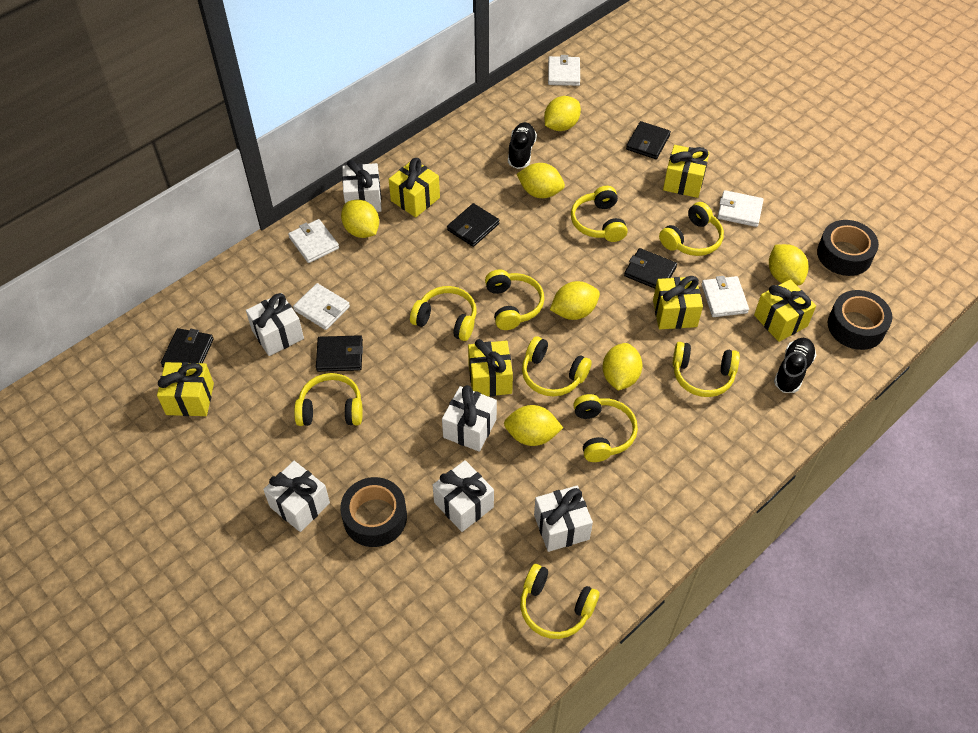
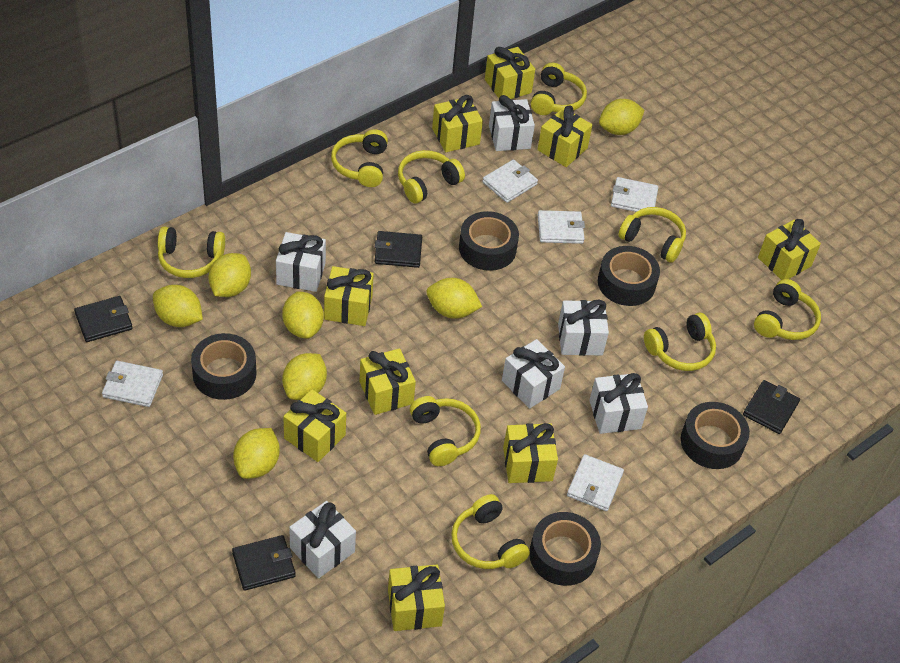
black shoe: 2 -> 0
black tape: 3 -> 5
black wallet: 5 -> 4
yellow gift: 6 -> 9

